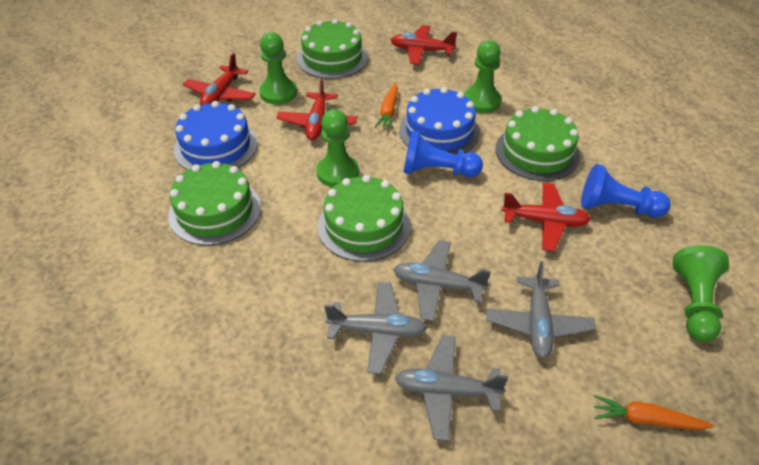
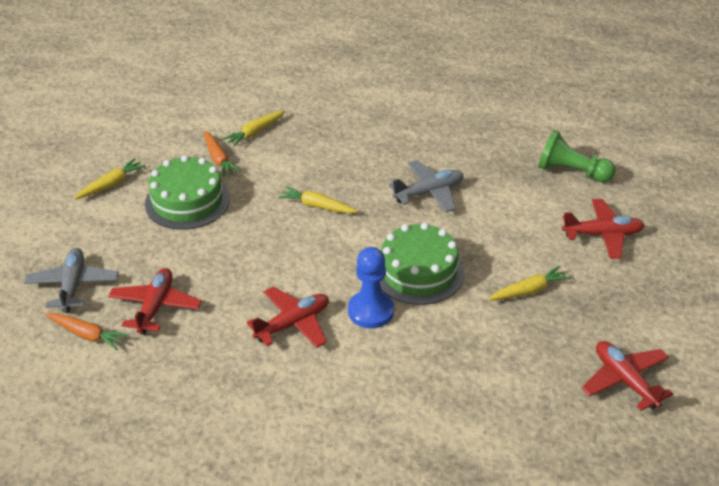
blue cake: 2 -> 0
blue pawn: 2 -> 1
green cake: 4 -> 2
green pawn: 4 -> 1
grey plane: 4 -> 2
yellow carrot: 0 -> 4

